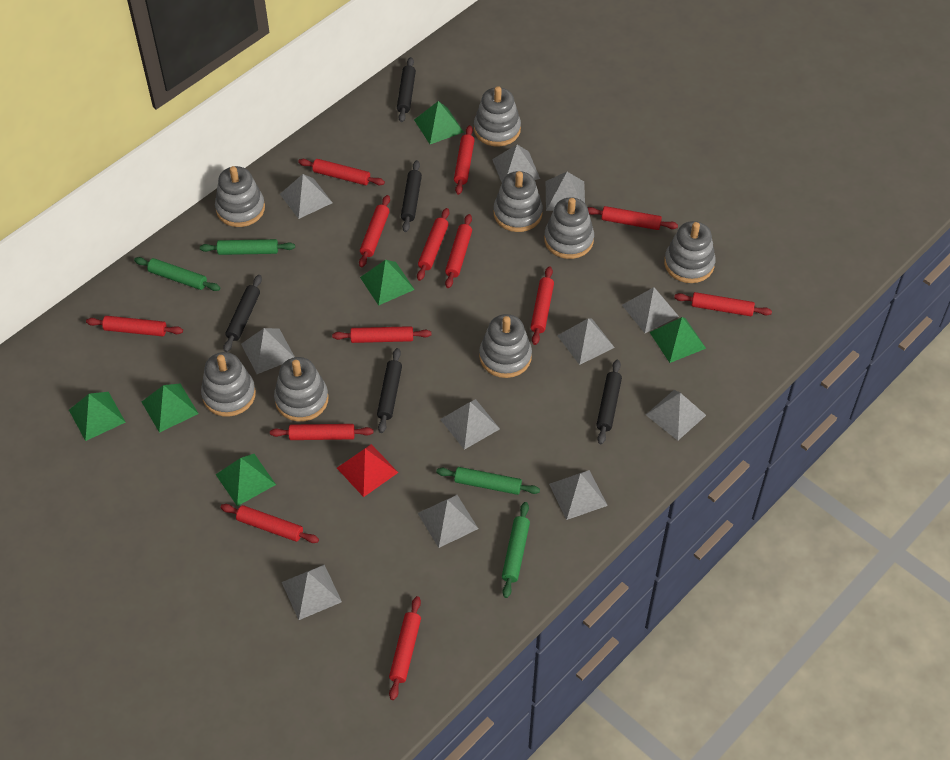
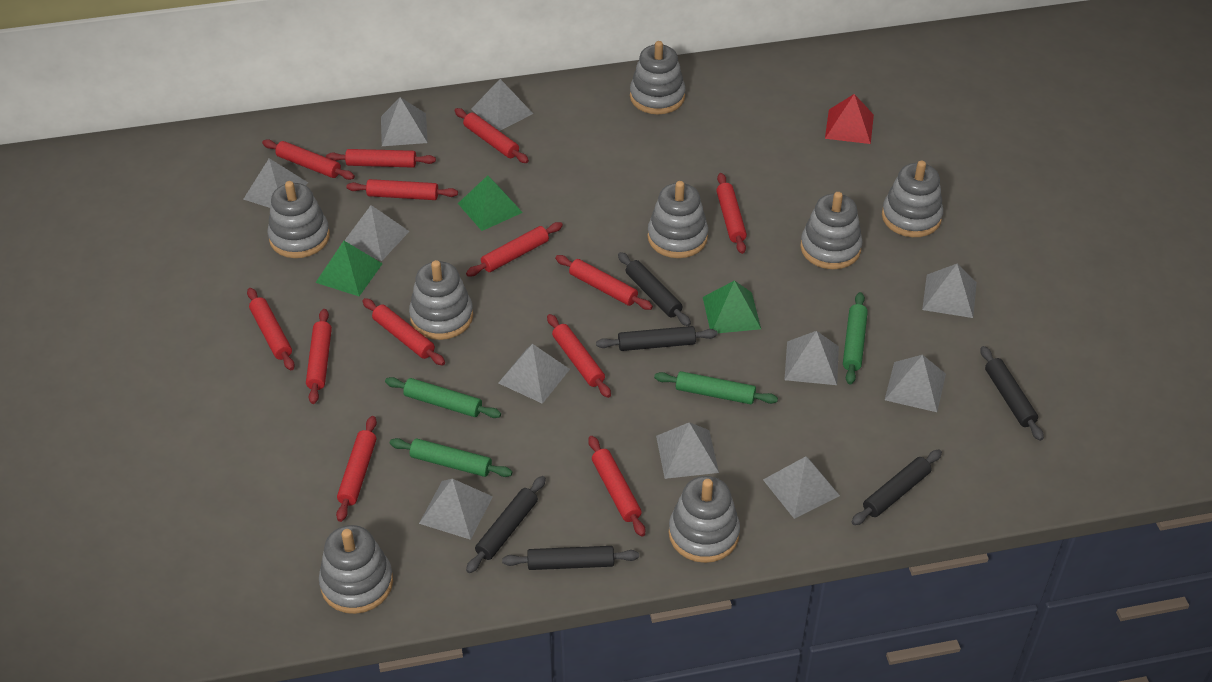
black rolling pin: 5 -> 6
green pyramid: 6 -> 3

